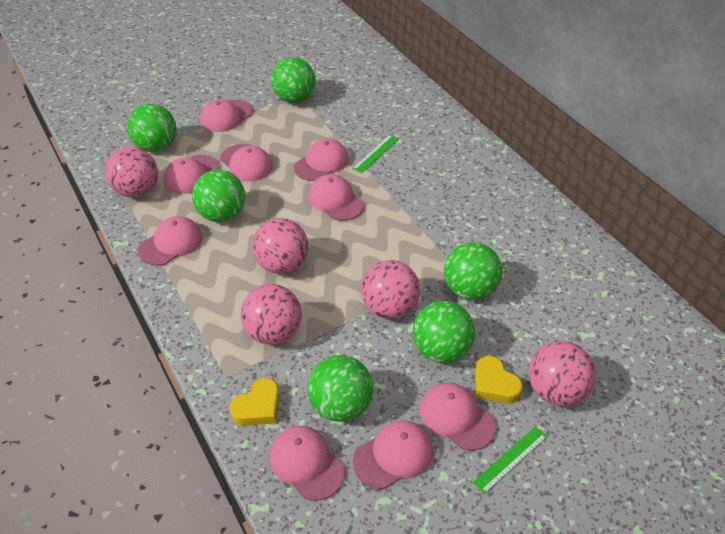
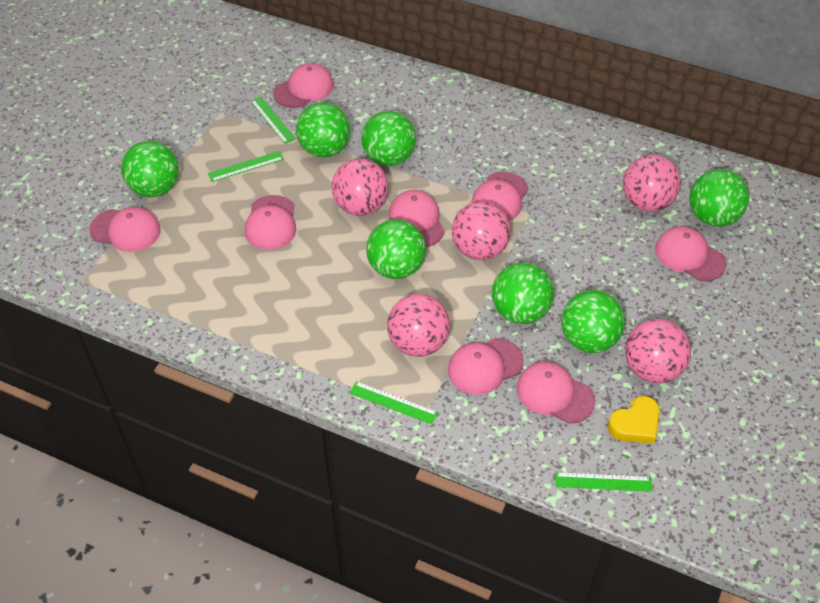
green ball: 6 -> 7
green ruler: 2 -> 4
pink cap: 9 -> 8
yellow heart: 2 -> 1

